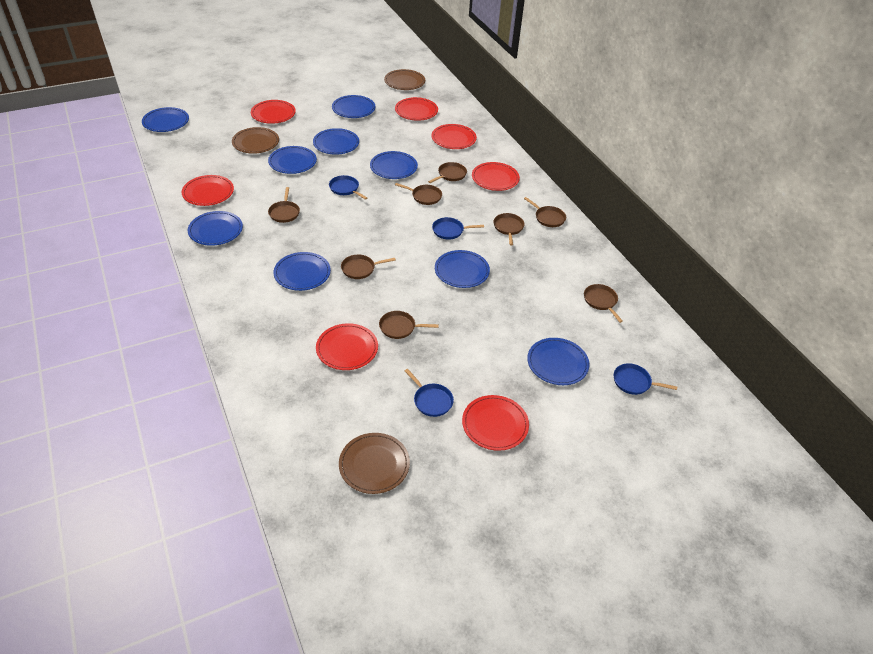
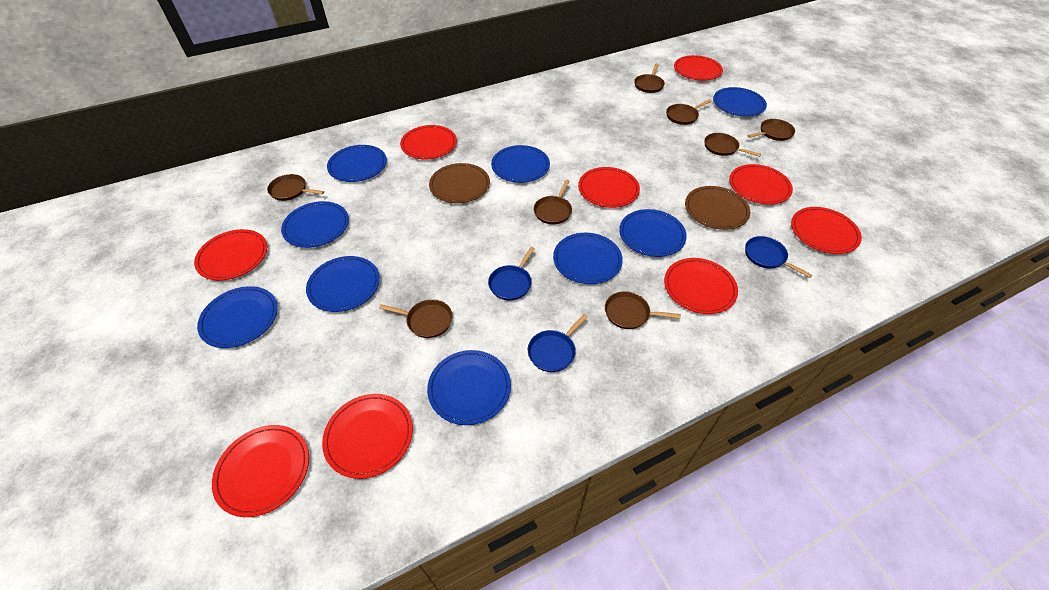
blue pan: 4 -> 3
brown plate: 3 -> 2
red plate: 7 -> 9

